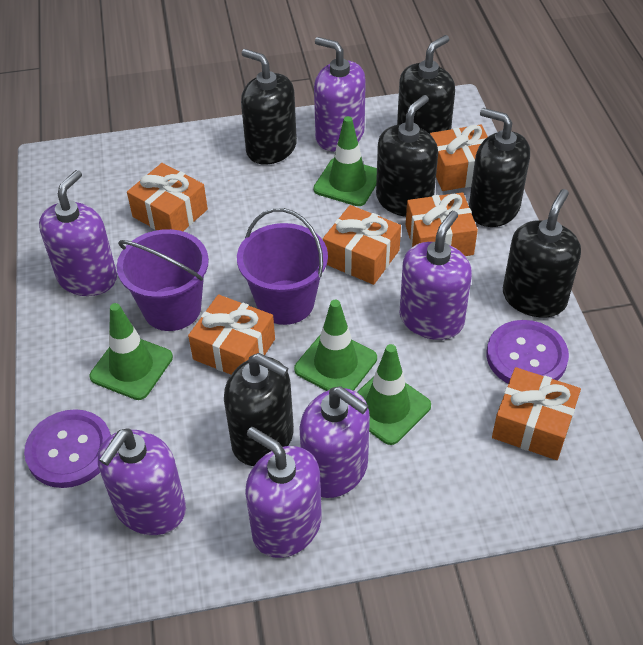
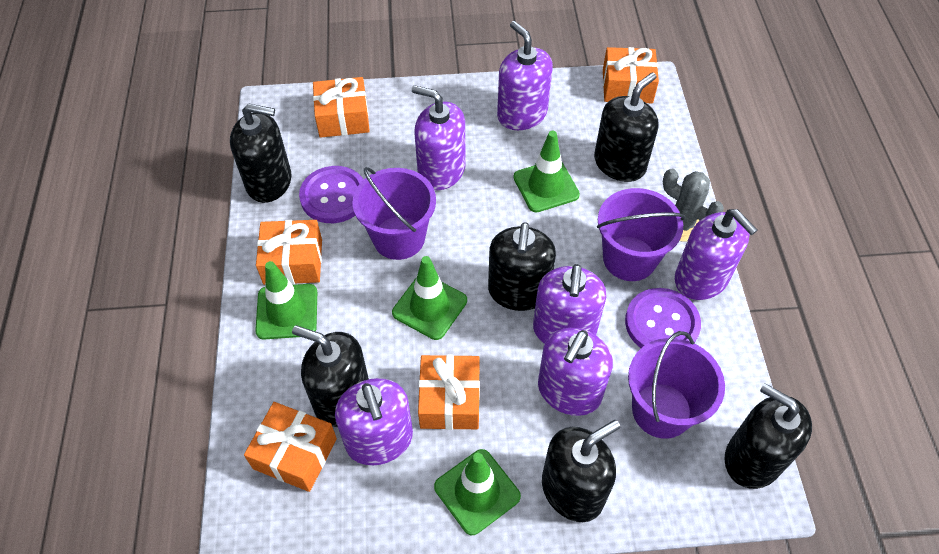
grey cactus: 0 -> 1
orange gift: 6 -> 5
purple bucket: 2 -> 3

